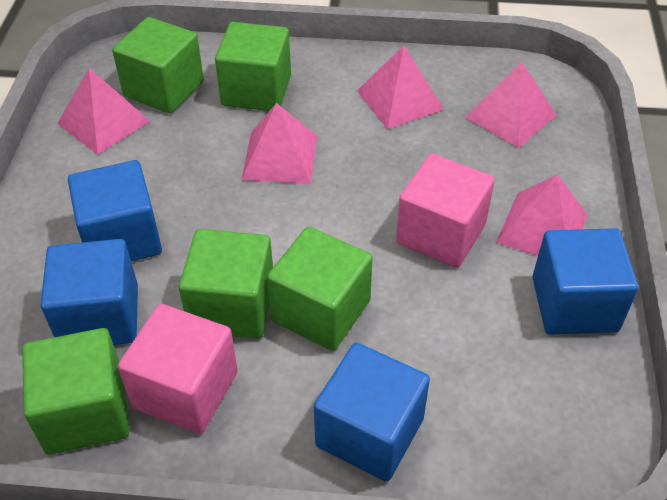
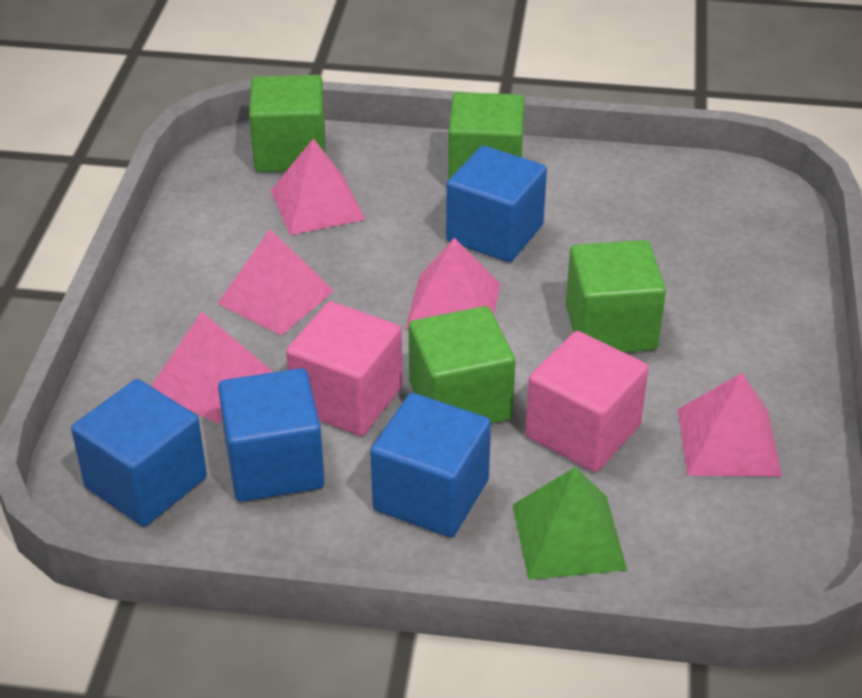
green cube: 5 -> 4
green pyramid: 0 -> 1

